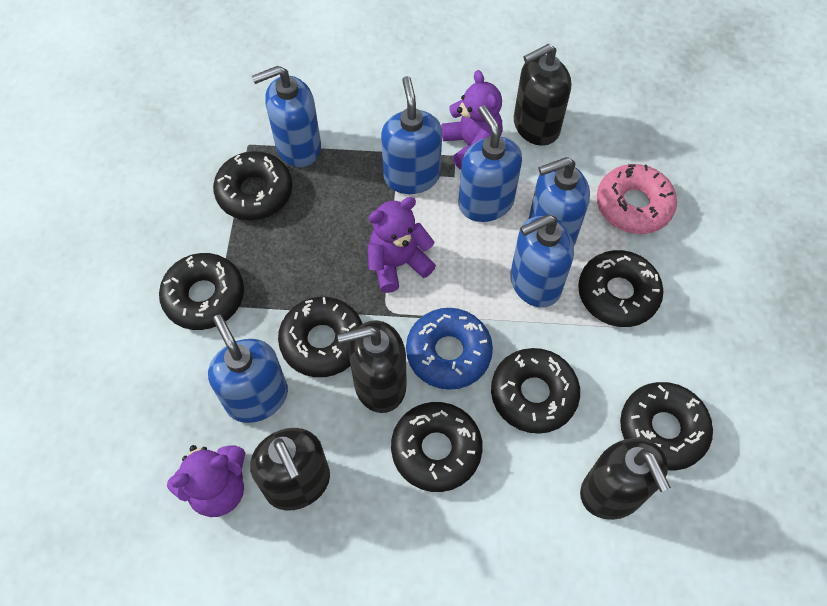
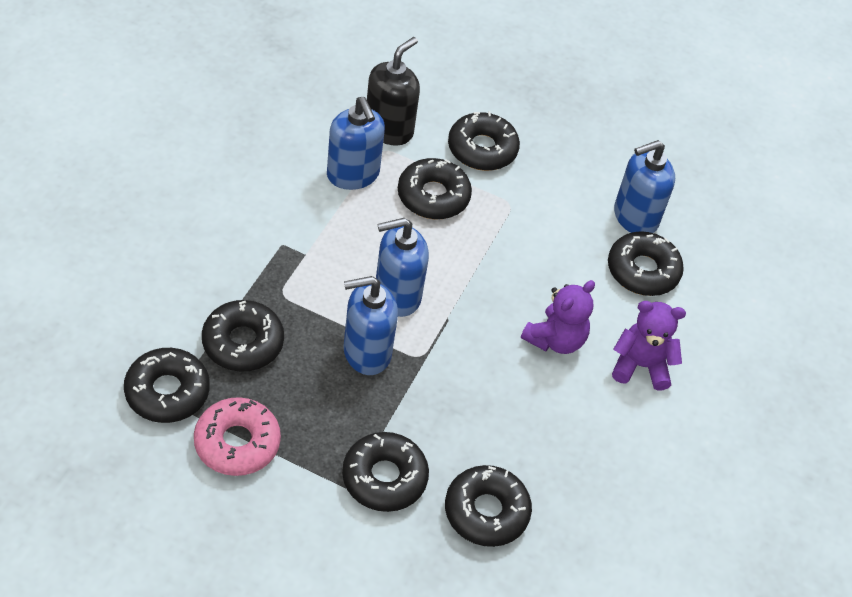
black soap dispenser: 4 -> 1
blue donut: 1 -> 0
blue soap dispenser: 6 -> 4
purple teddy bear: 3 -> 2

